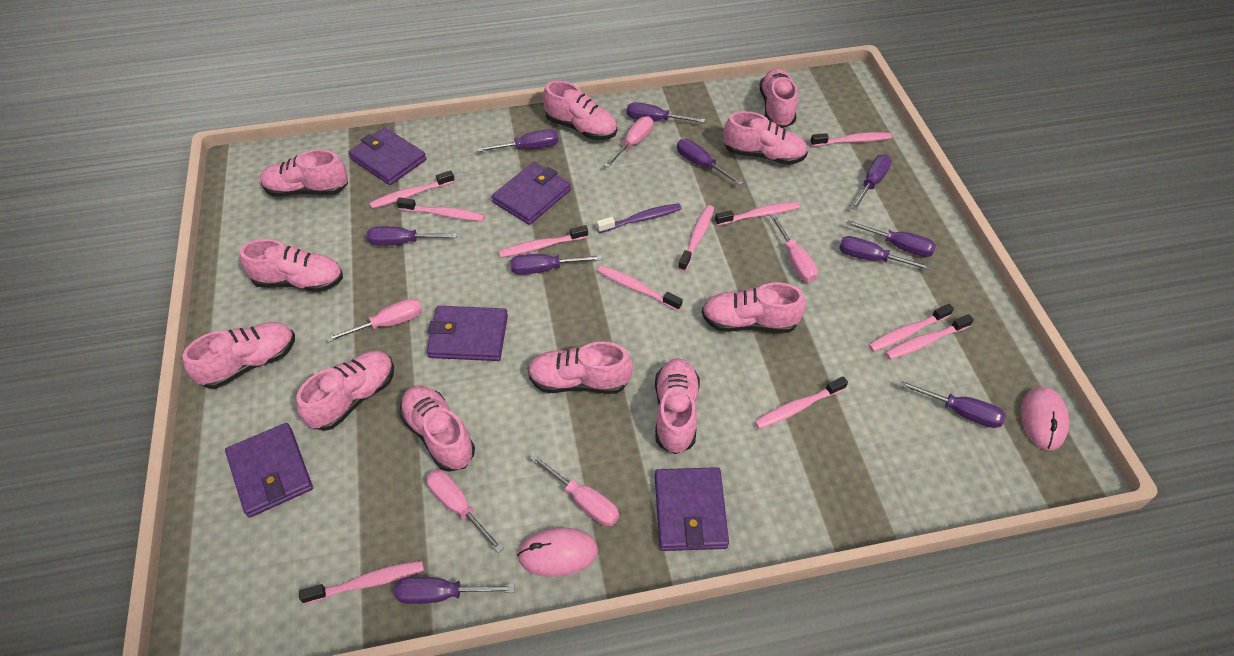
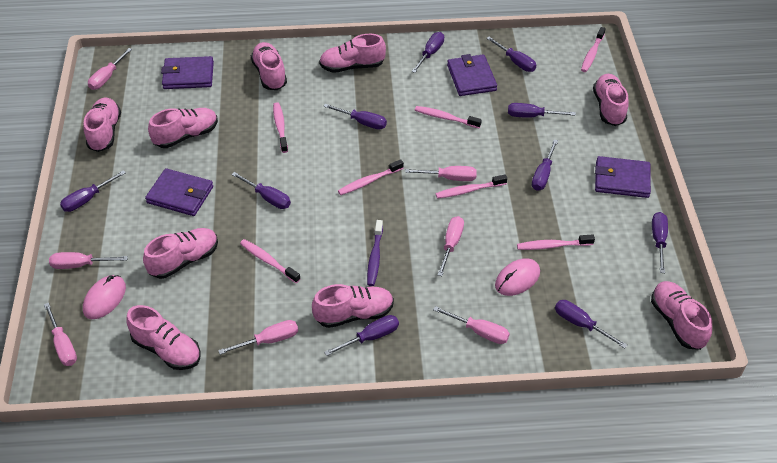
pink screwdriver: 5 -> 7
pink shoe: 11 -> 9
pink toothbrush: 11 -> 7
purple wallet: 5 -> 4

